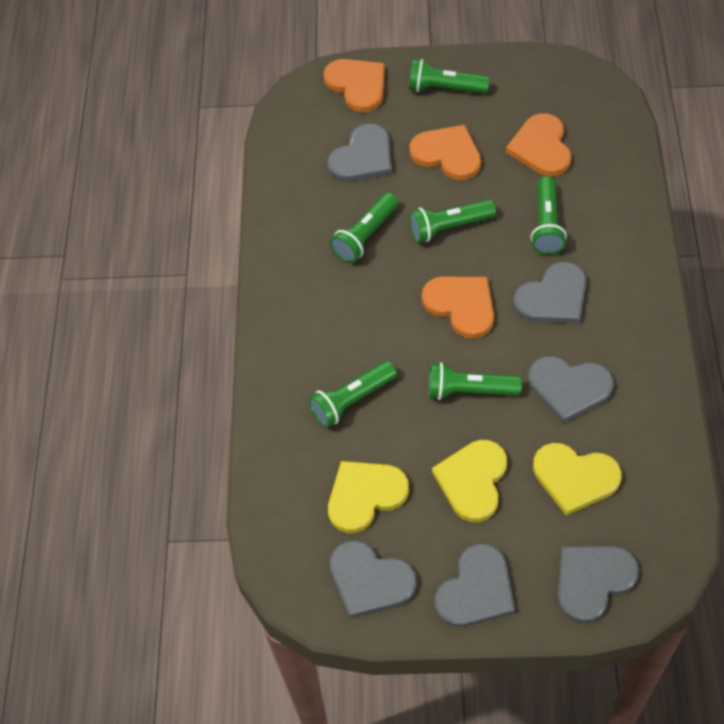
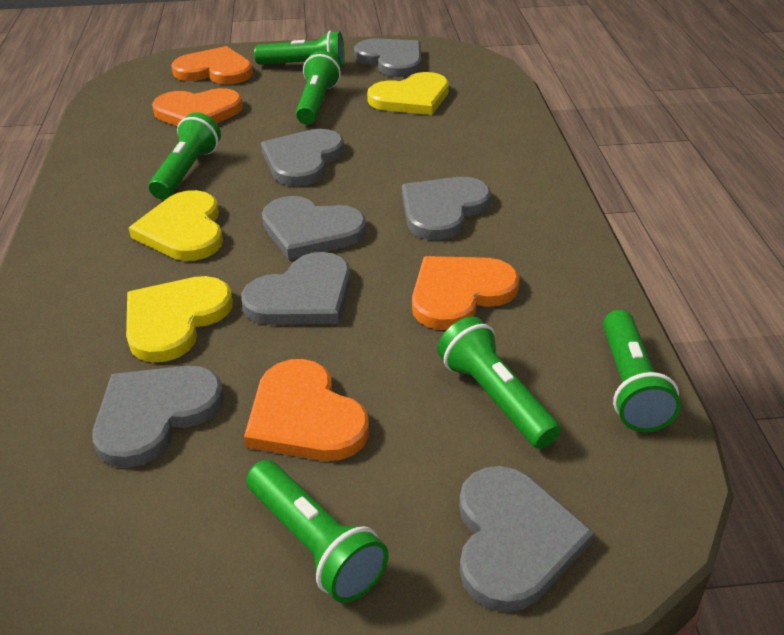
grey heart: 6 -> 7

